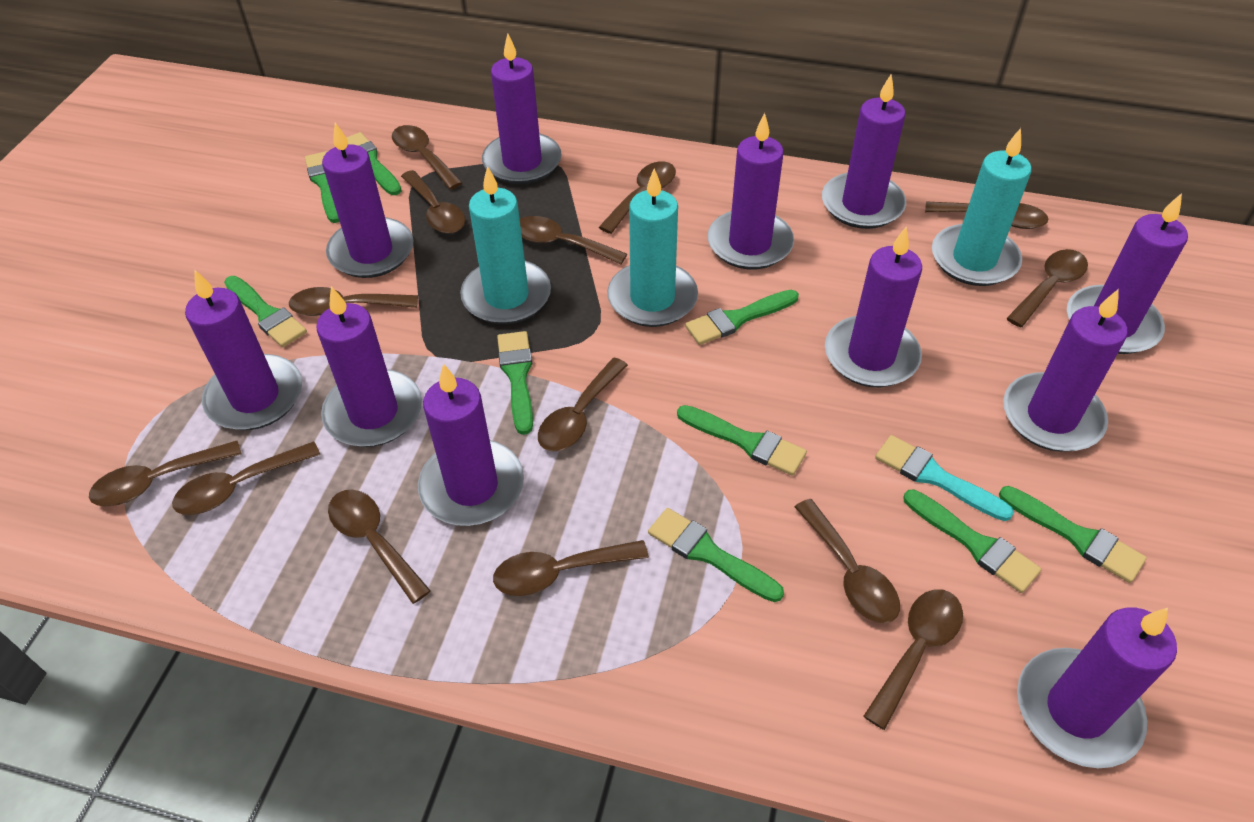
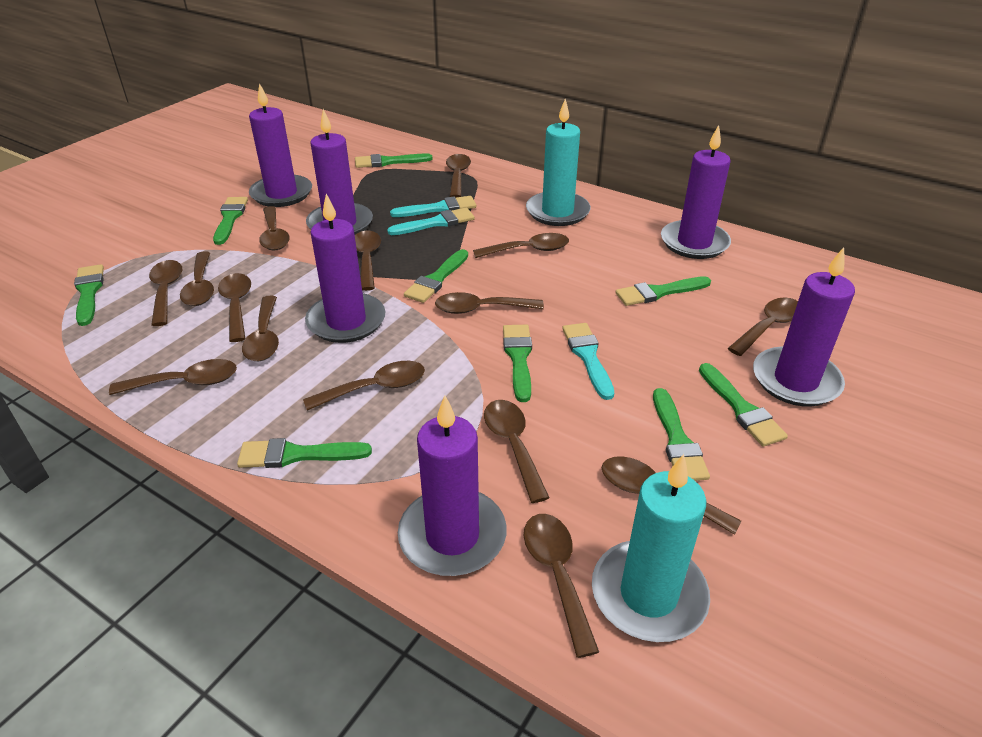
brown spoon: 14 -> 15
purple candle: 11 -> 6
turquoise brush: 1 -> 3
turquoise candle: 3 -> 2

